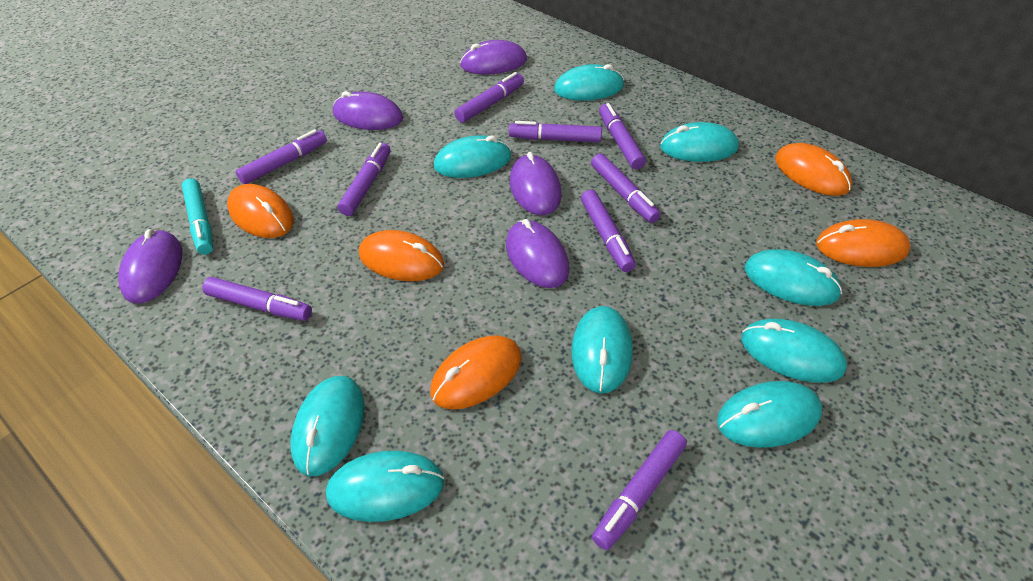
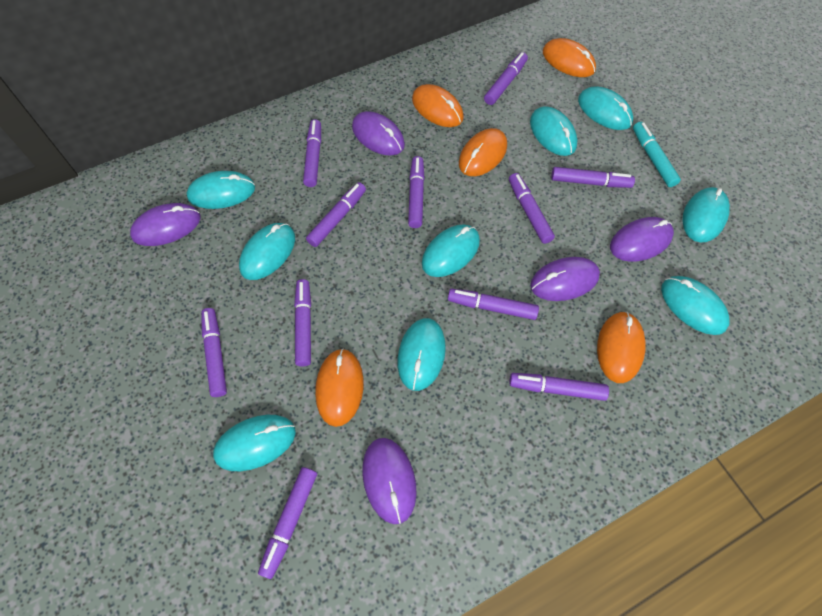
purple marker: 9 -> 11

